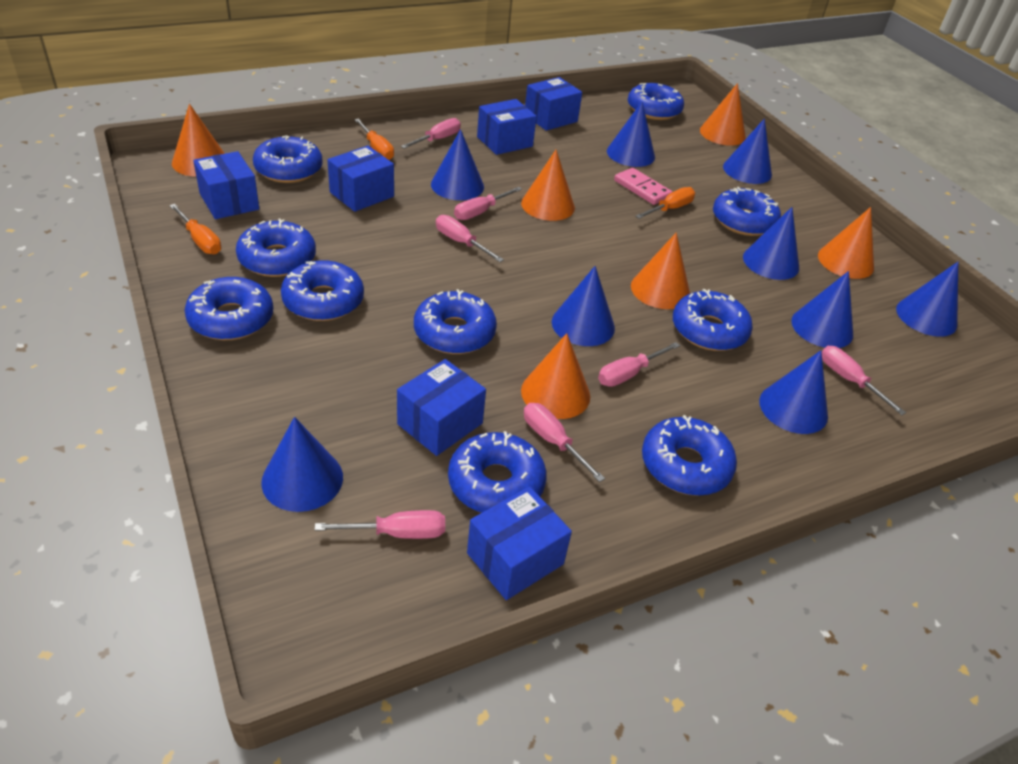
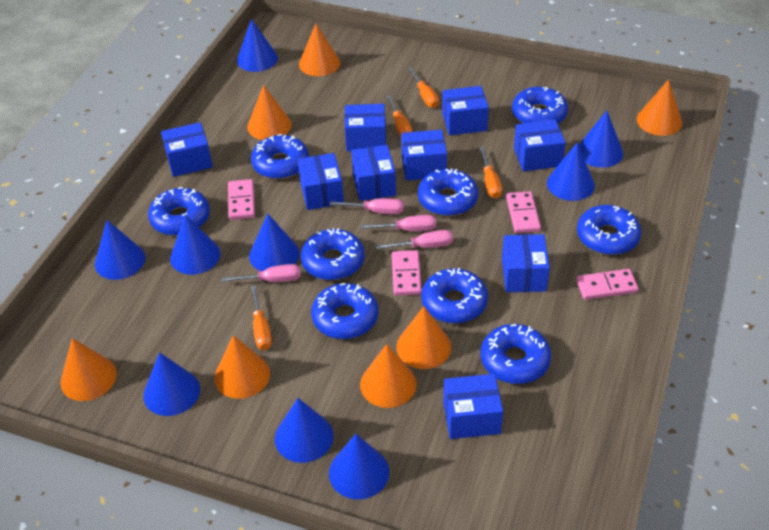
blue box: 6 -> 9
blue donut: 10 -> 9
orange cone: 6 -> 7
orange screwdriver: 3 -> 4
pink domino: 1 -> 4
pink screwdriver: 7 -> 4

